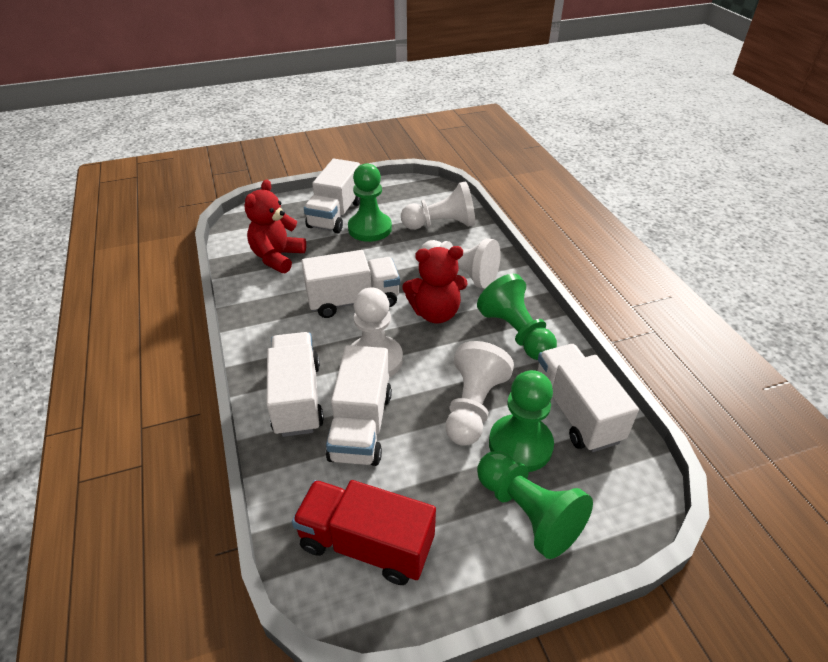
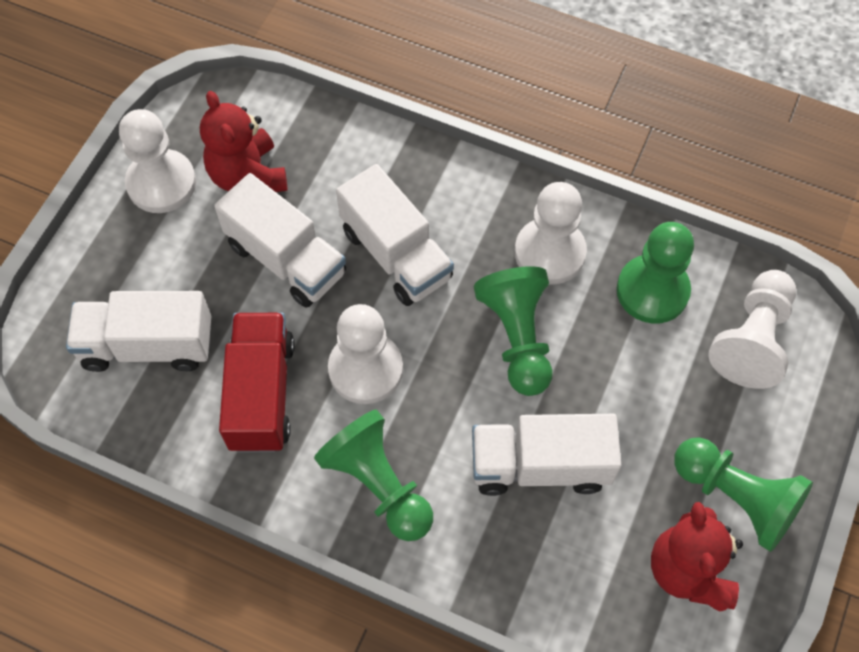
white truck: 5 -> 4

